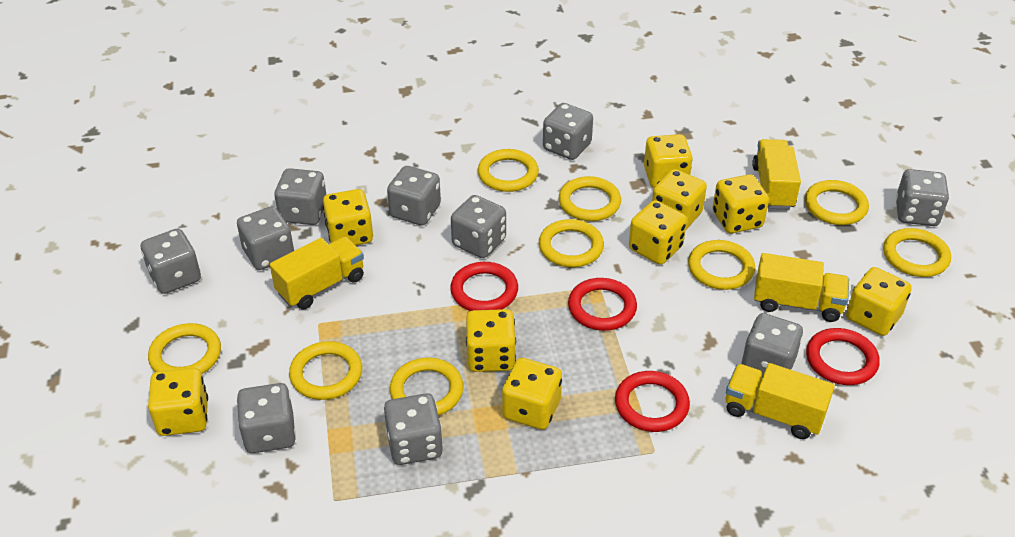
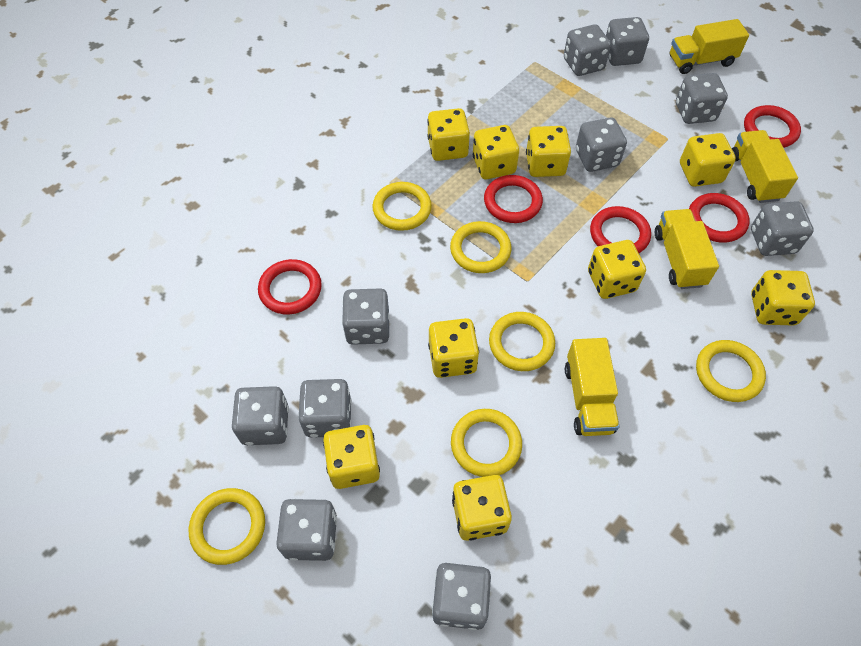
red ring: 4 -> 5
yellow ring: 9 -> 6

